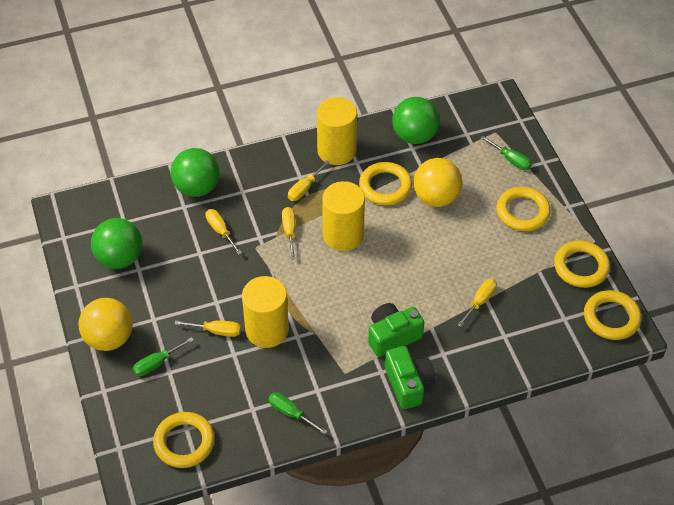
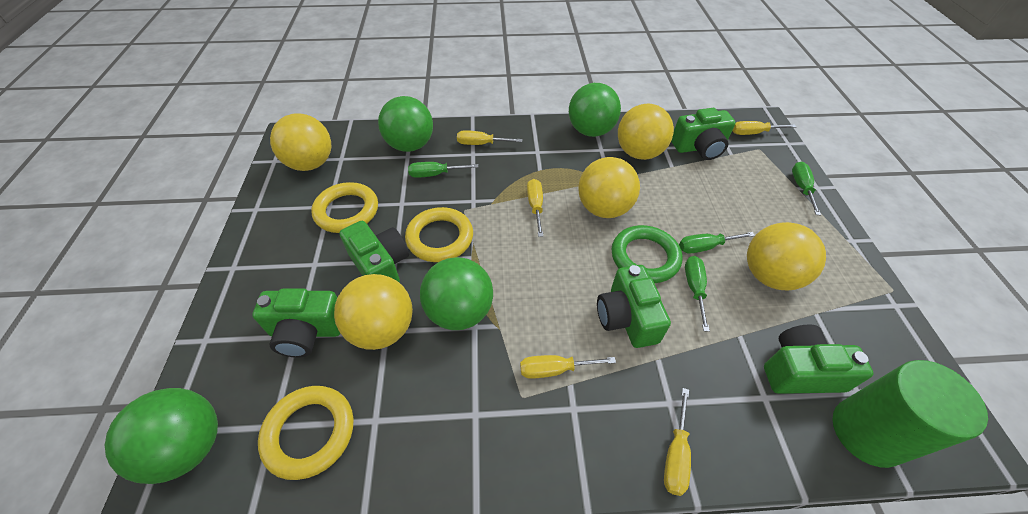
green ball: 3 -> 4
green camera: 2 -> 5
green cylinder: 0 -> 1
green ring: 0 -> 1
green screwdriver: 3 -> 4
yellow ball: 2 -> 5
yellow cylinder: 3 -> 0
yellow ring: 5 -> 3

